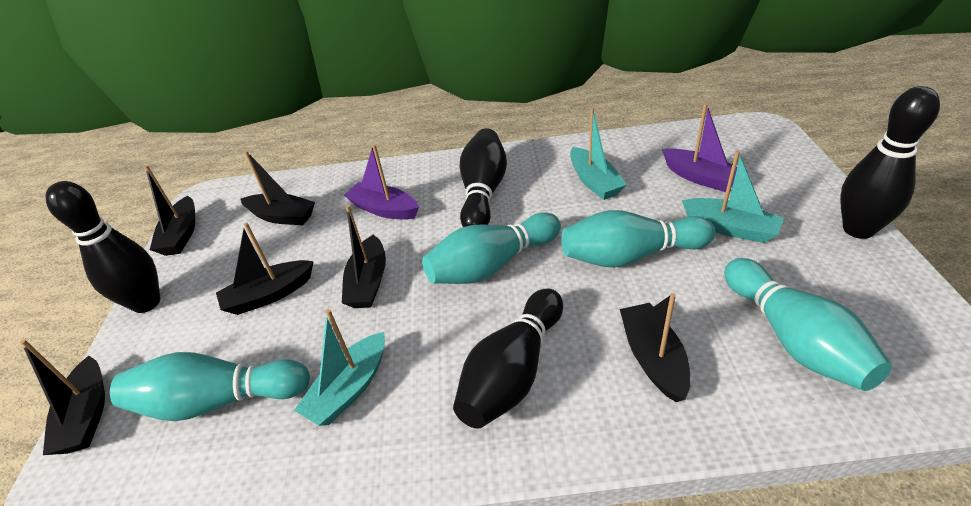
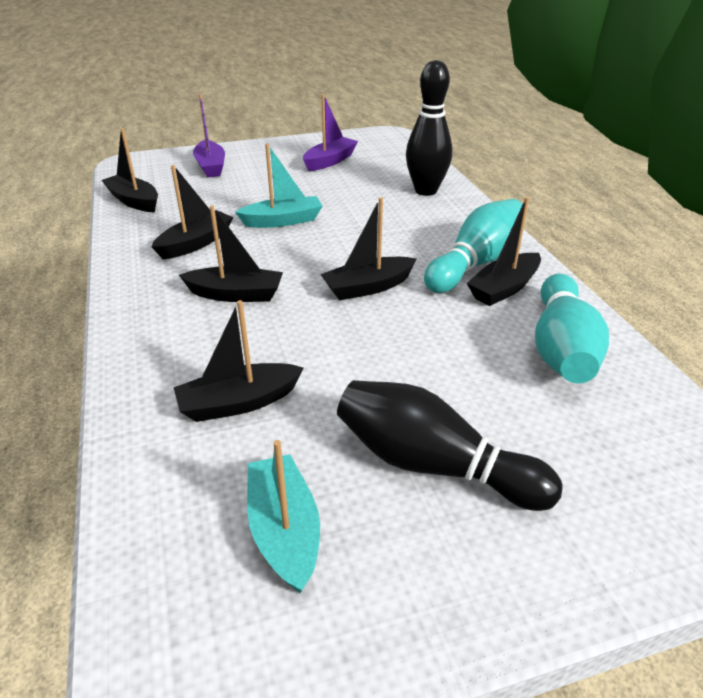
black bowling pin: 4 -> 2
turquoise boat: 3 -> 2
turquoise bowling pin: 4 -> 2

